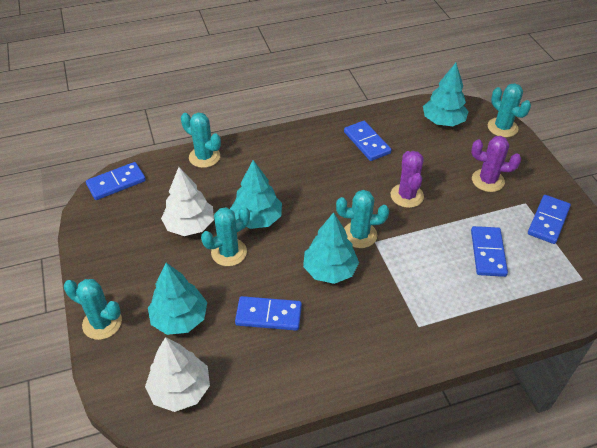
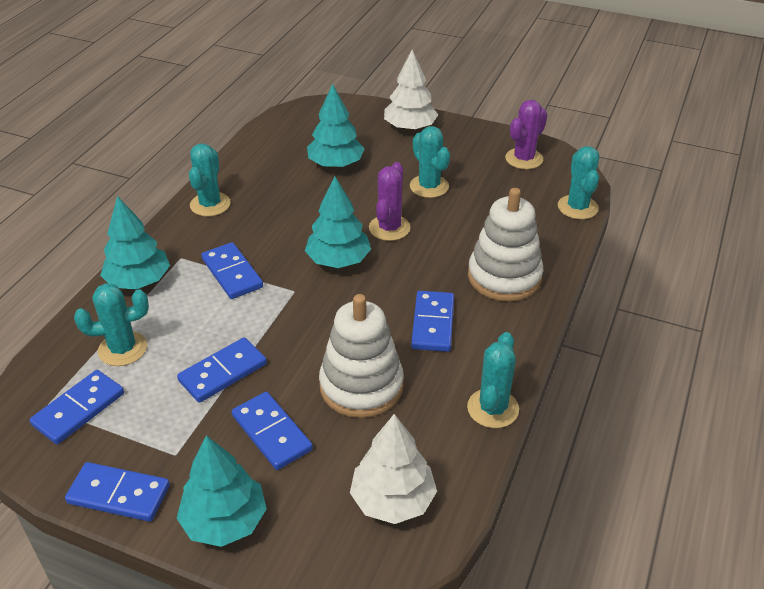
blue domino: 5 -> 6
white stacking toy: 0 -> 2

